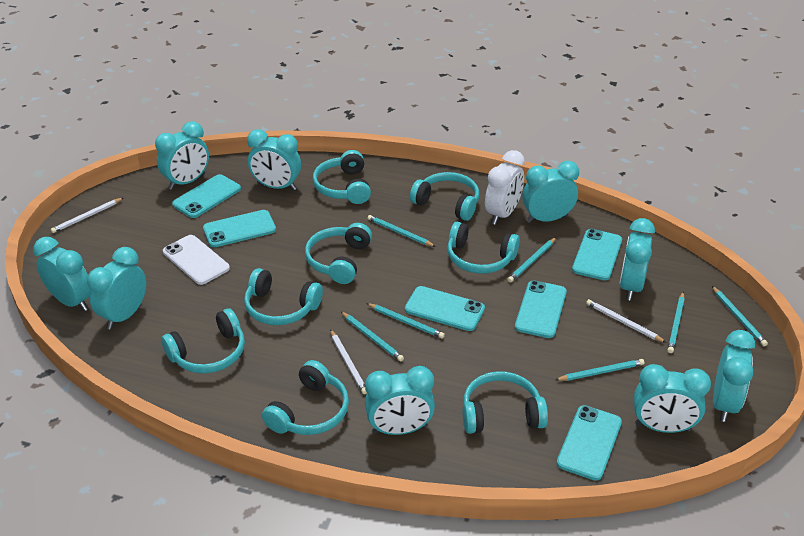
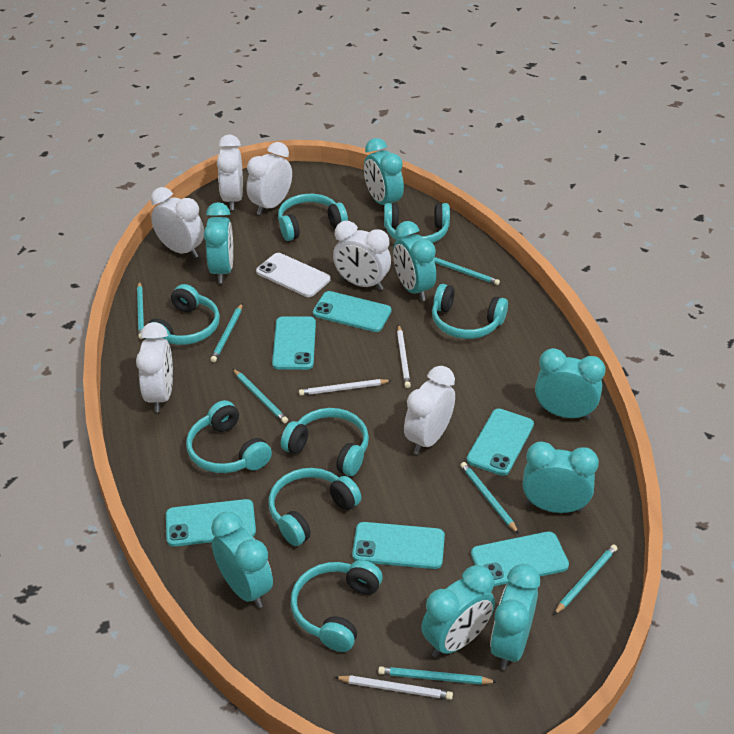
turquoise clock: 9 -> 8
white clock: 1 -> 6

